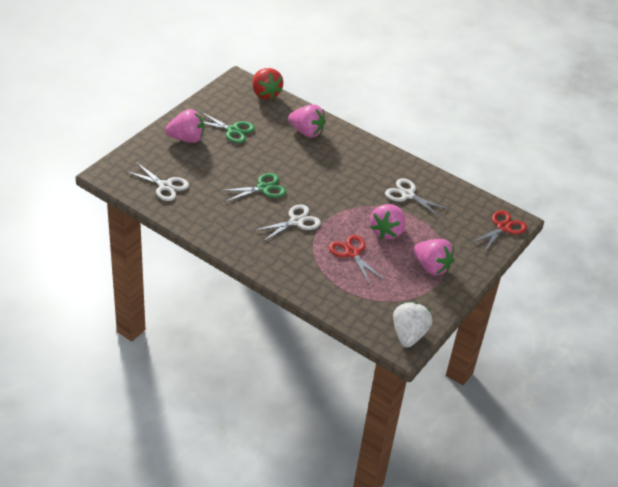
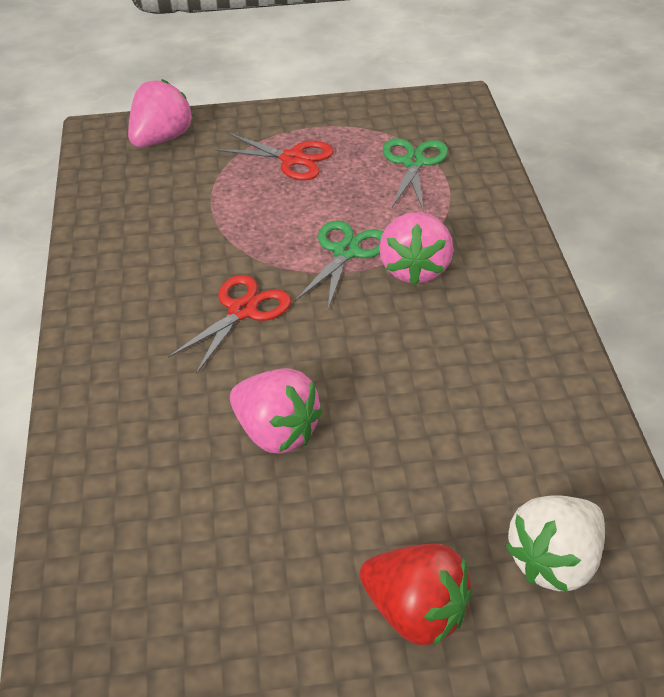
pink strawberry: 4 -> 3
white scissors: 3 -> 0

